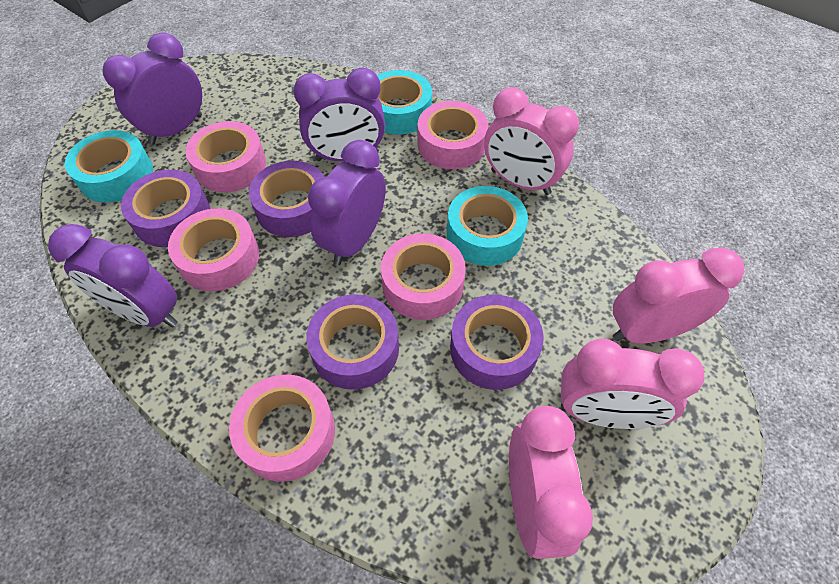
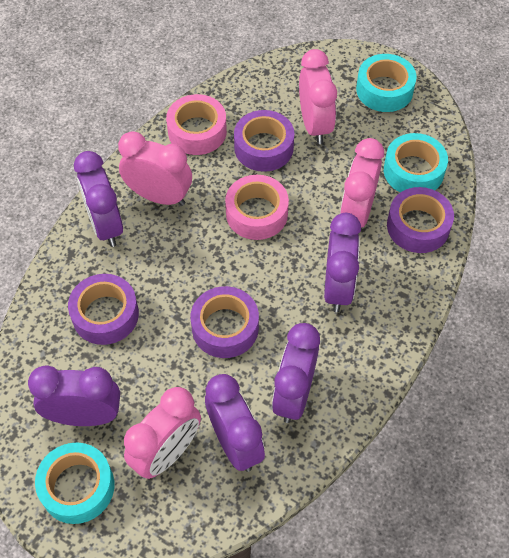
pink tape: 5 -> 2
purple clock: 4 -> 5

